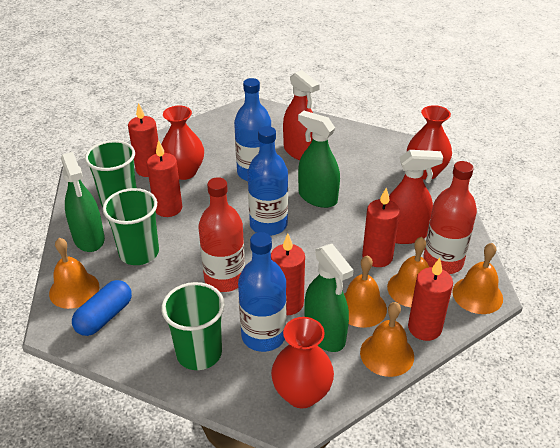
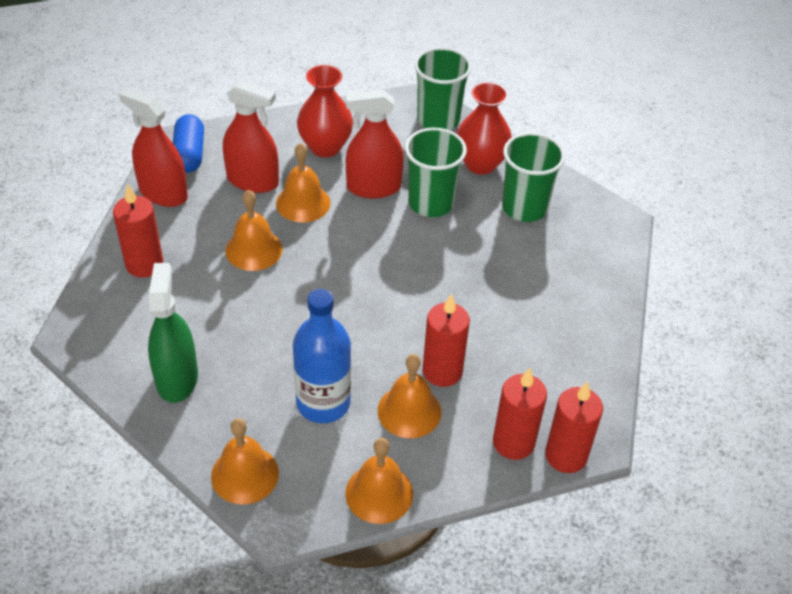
blue bottle: 3 -> 1
green spray bottle: 3 -> 1
red bottle: 2 -> 0
red candle: 5 -> 4
red spray bottle: 2 -> 3
red vase: 3 -> 2

